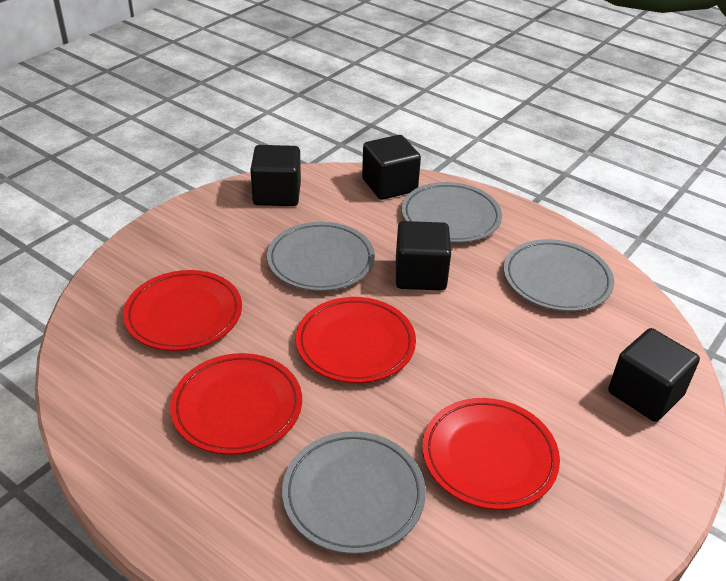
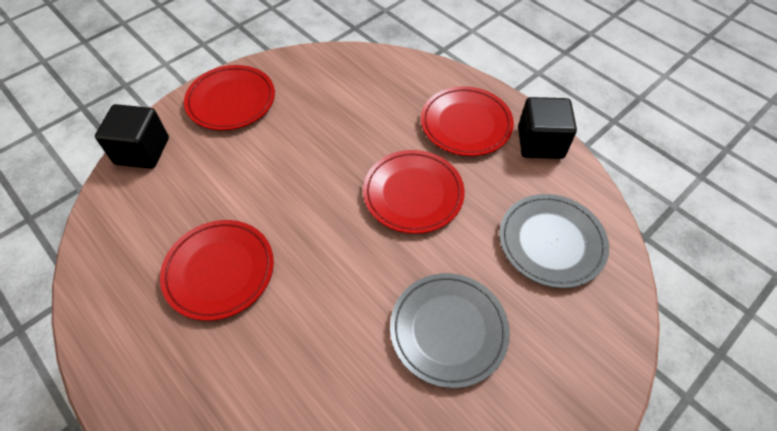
black cube: 4 -> 2
grey plate: 4 -> 2

